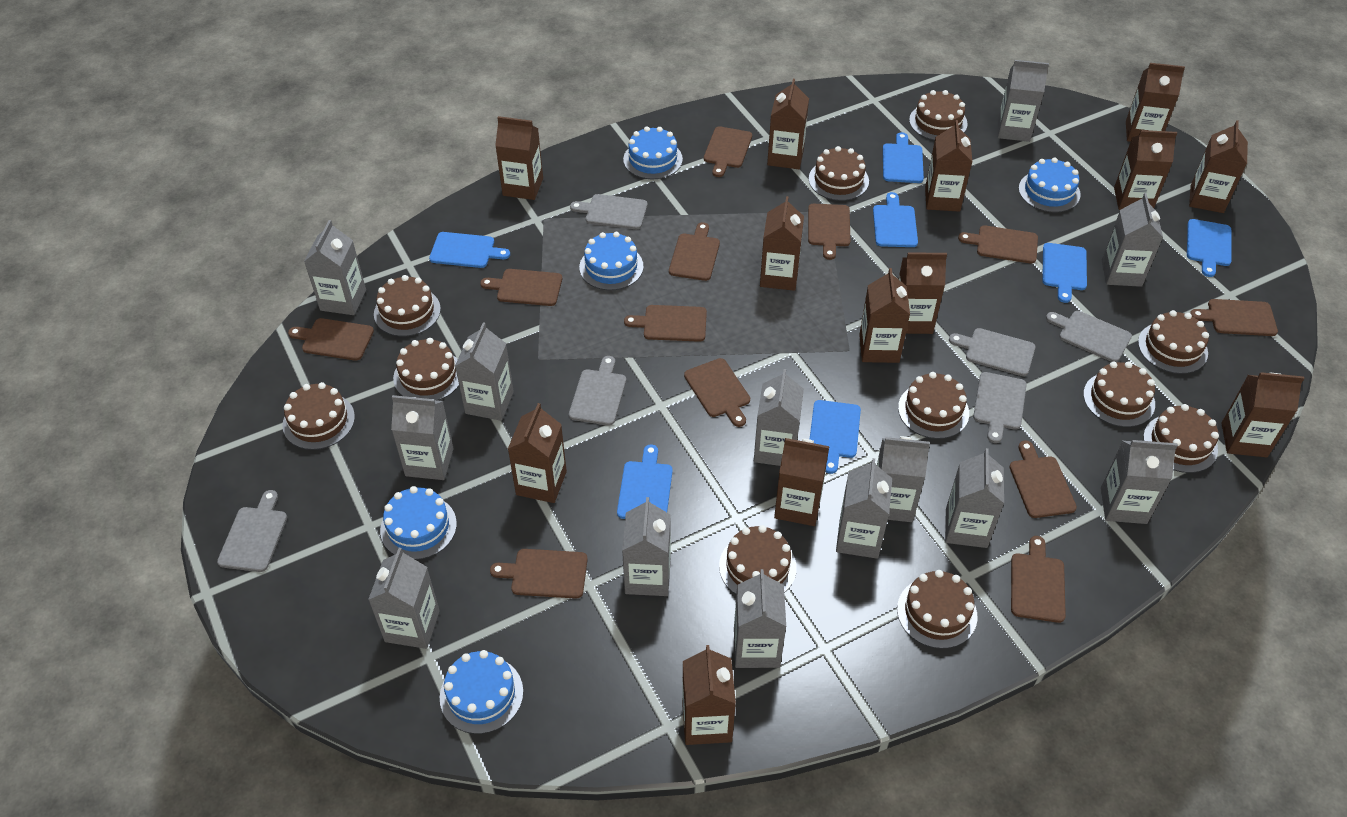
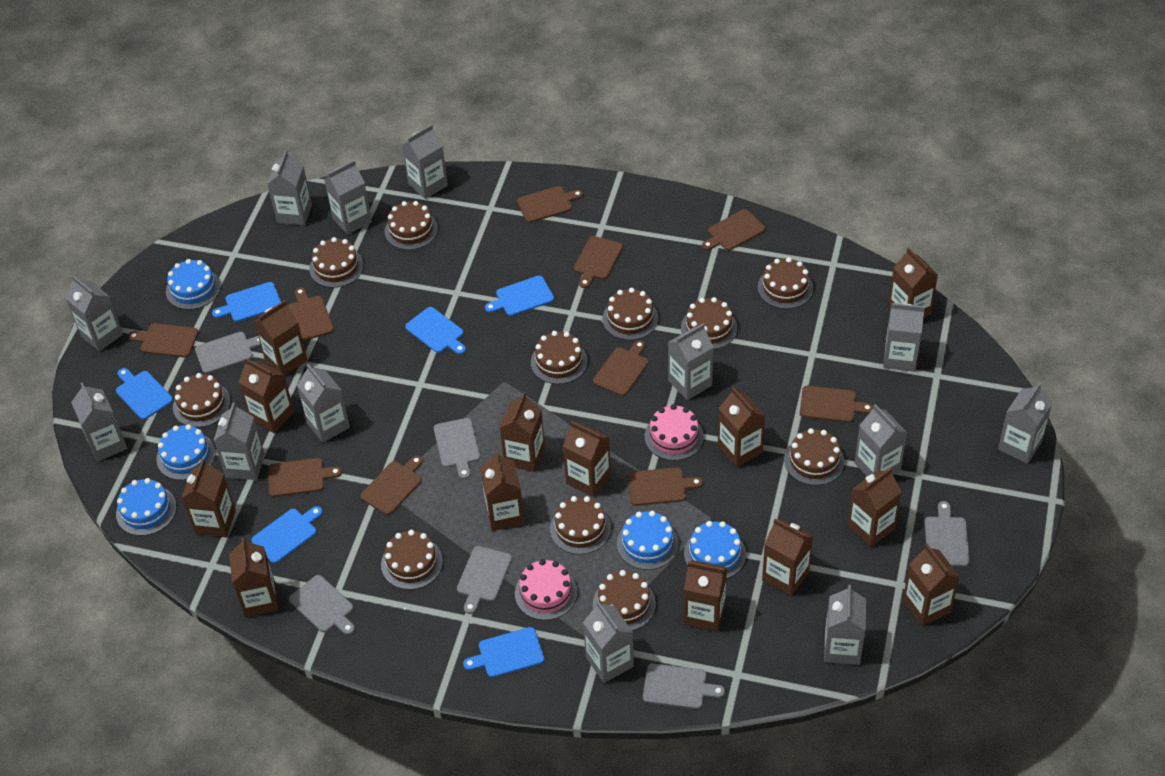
blue cutting board: 7 -> 6
brown cutting board: 12 -> 10
pink cake: 0 -> 2

